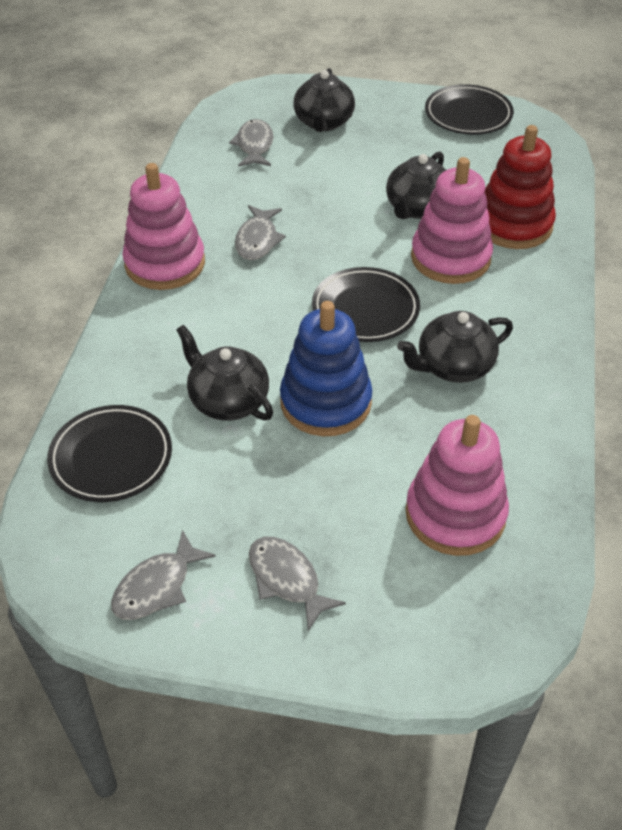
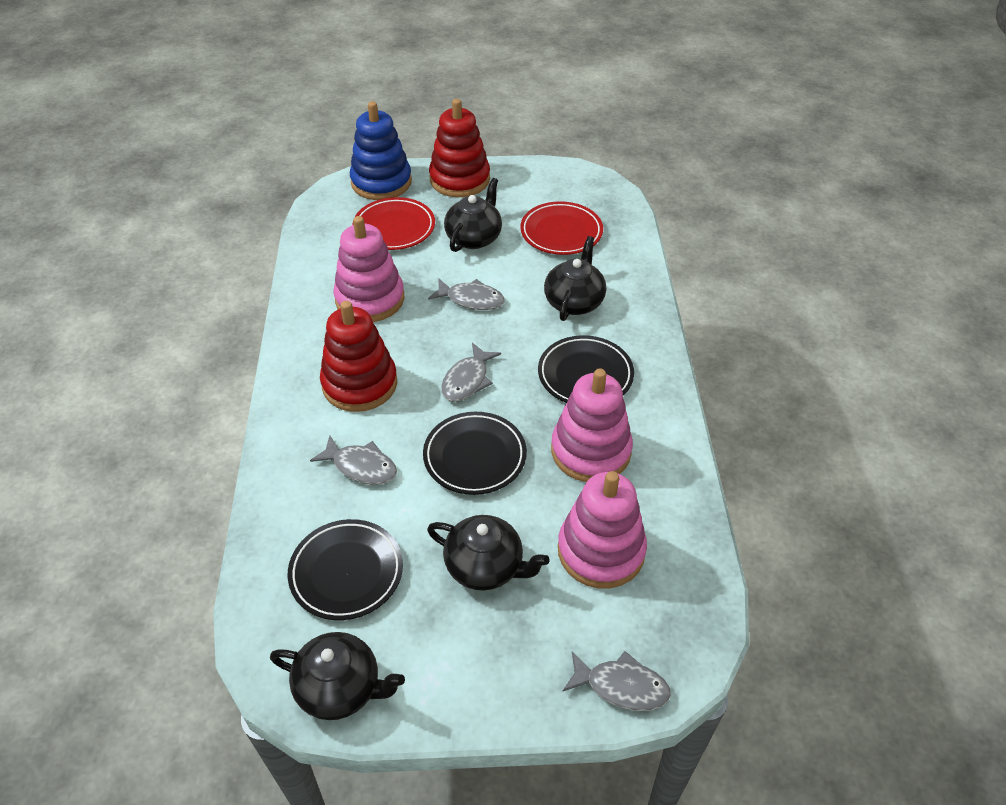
red plate: 0 -> 2
red stacking toy: 1 -> 2

